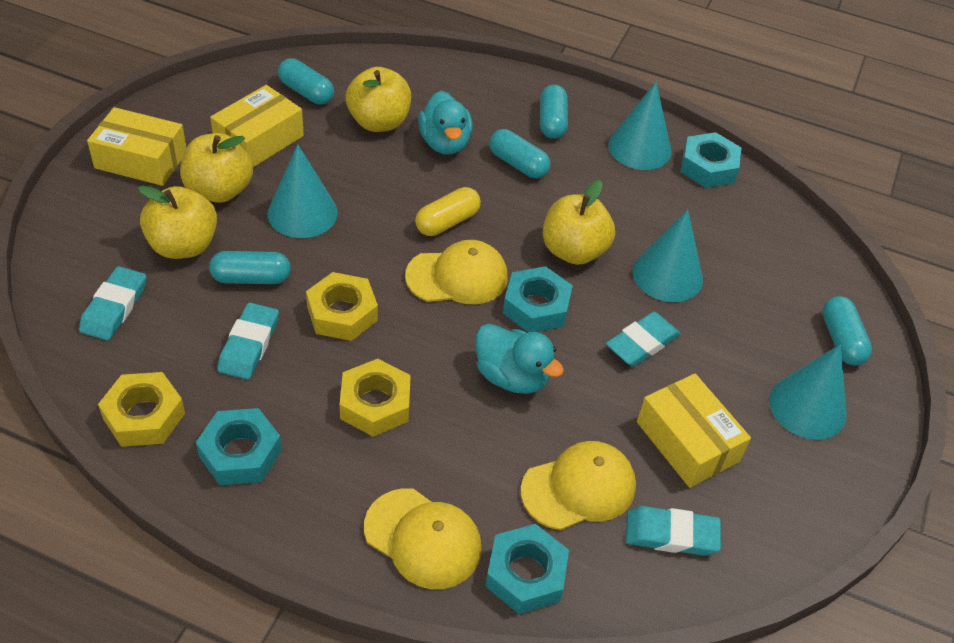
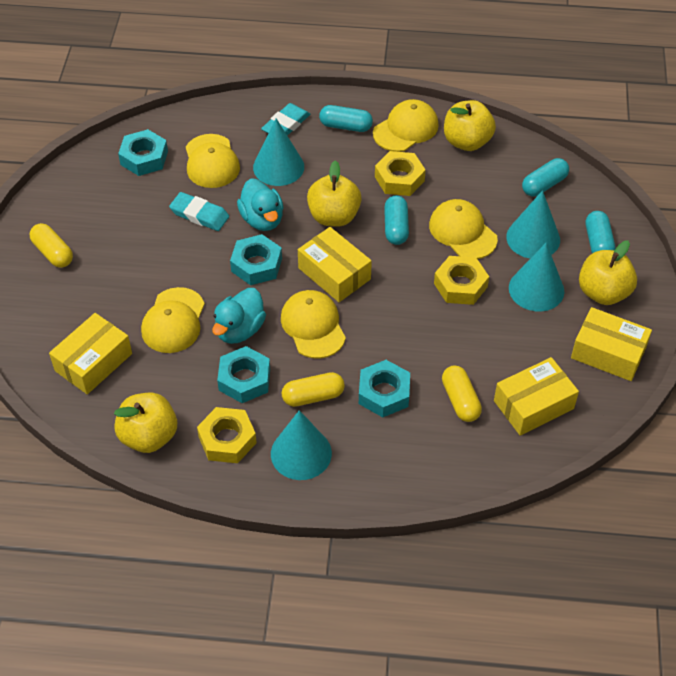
turquoise capsule: 5 -> 4
turquoise eraser: 4 -> 2
yellow box: 3 -> 4
yellow cap: 3 -> 5
yellow capsule: 1 -> 3

